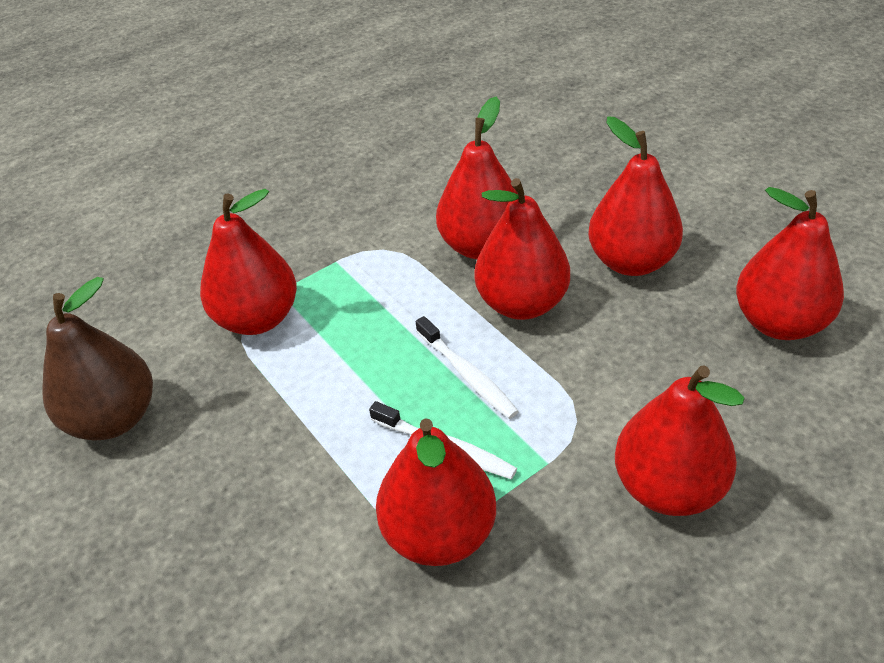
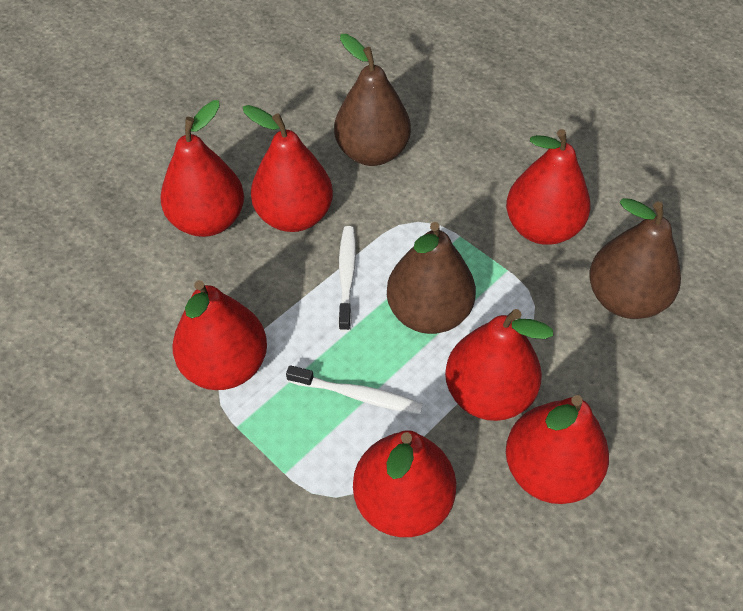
brown pear: 1 -> 3

